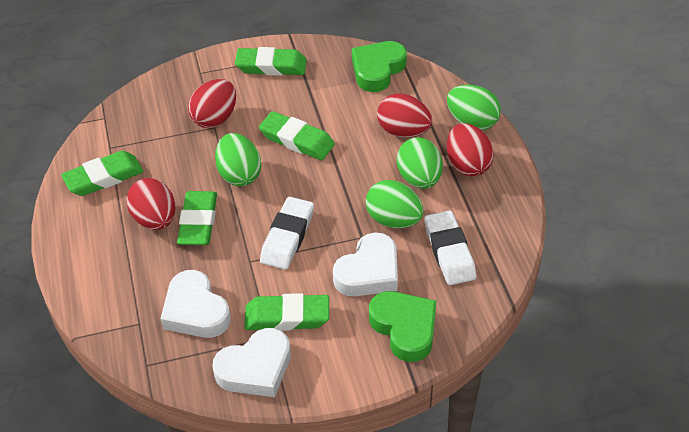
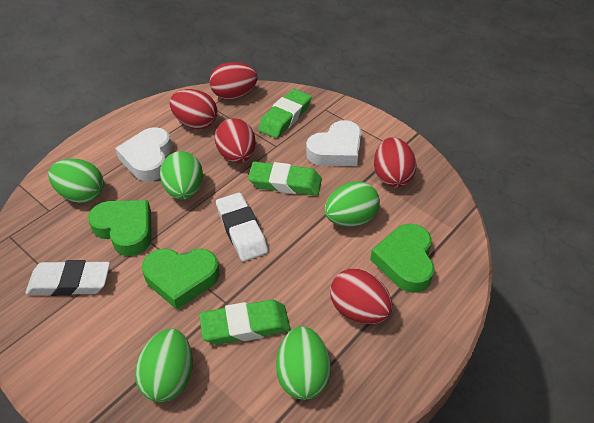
green egg: 4 -> 5
green eraser: 5 -> 3
green heart: 2 -> 3
red egg: 4 -> 5
white heart: 3 -> 2

